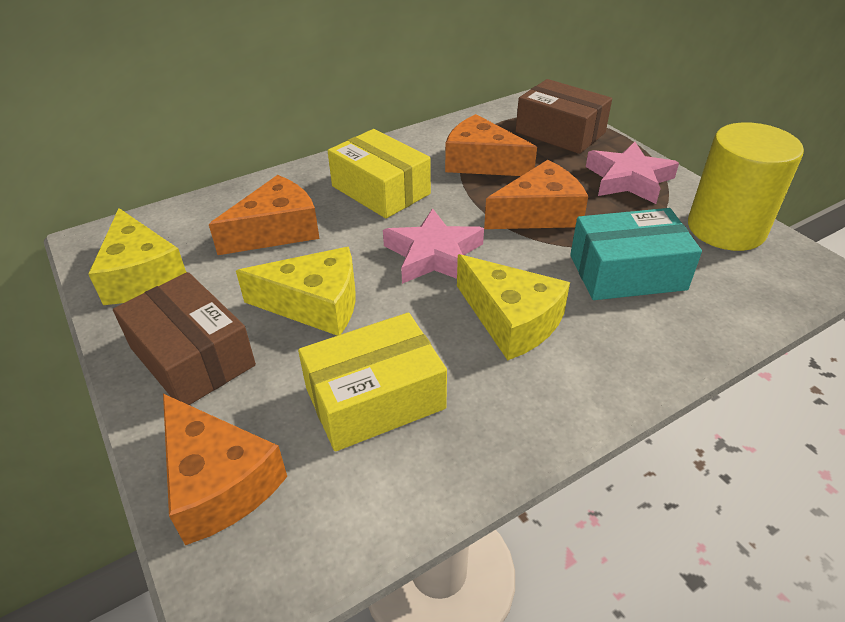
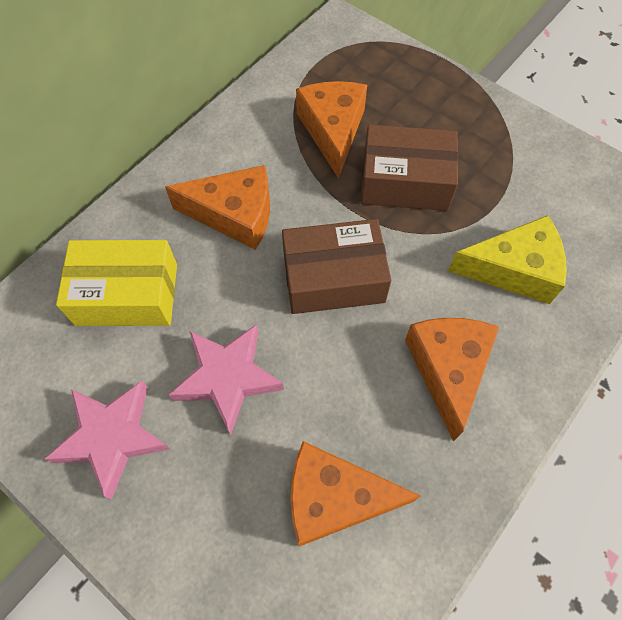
turquoise box: 1 -> 0
yellow box: 2 -> 1
yellow cheese: 3 -> 1
yellow cylinder: 1 -> 0

